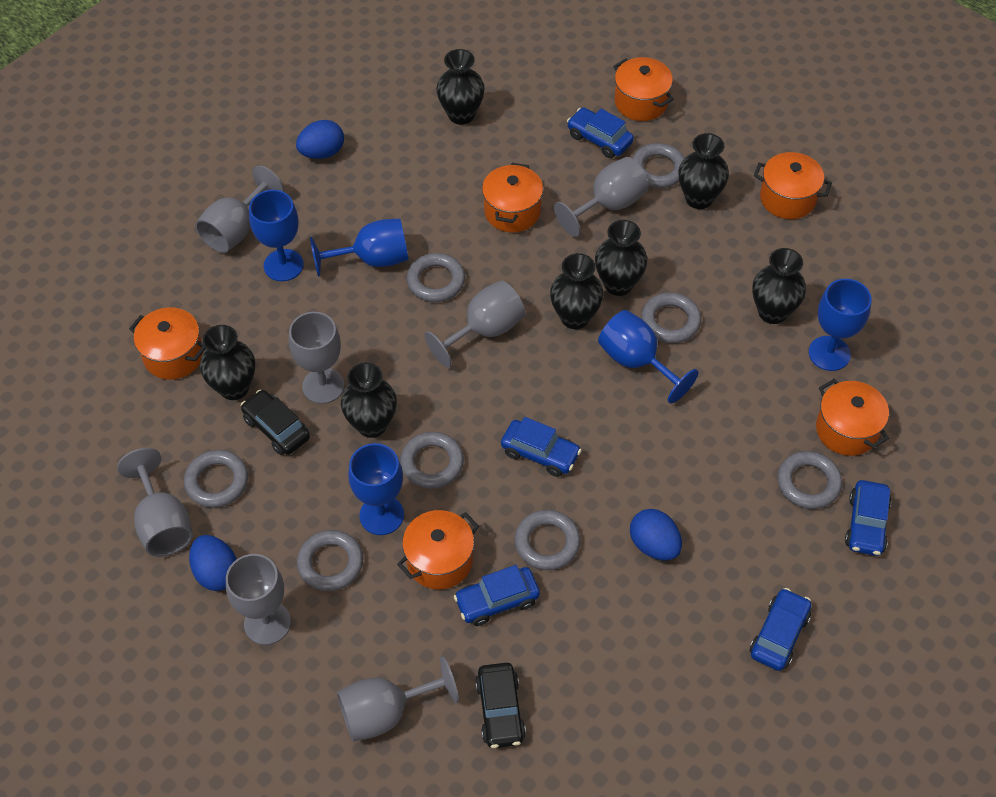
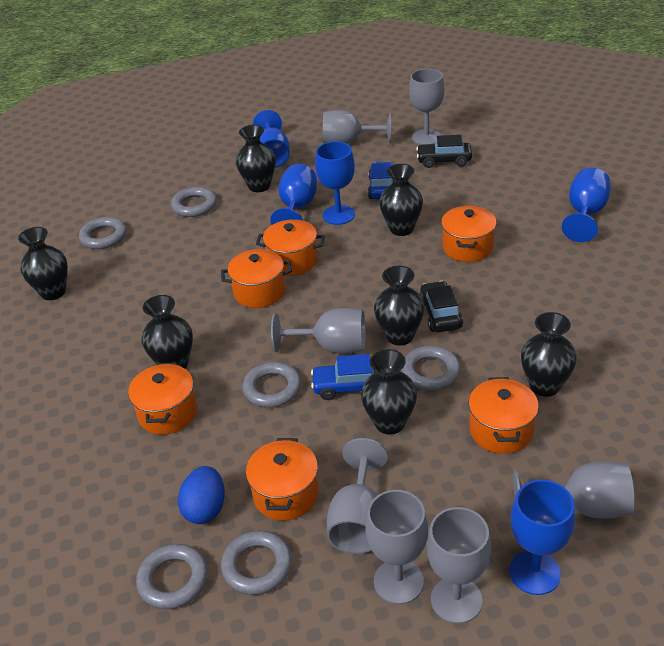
blue car: 5 -> 2
blue egg: 3 -> 1
grey ring: 8 -> 6

